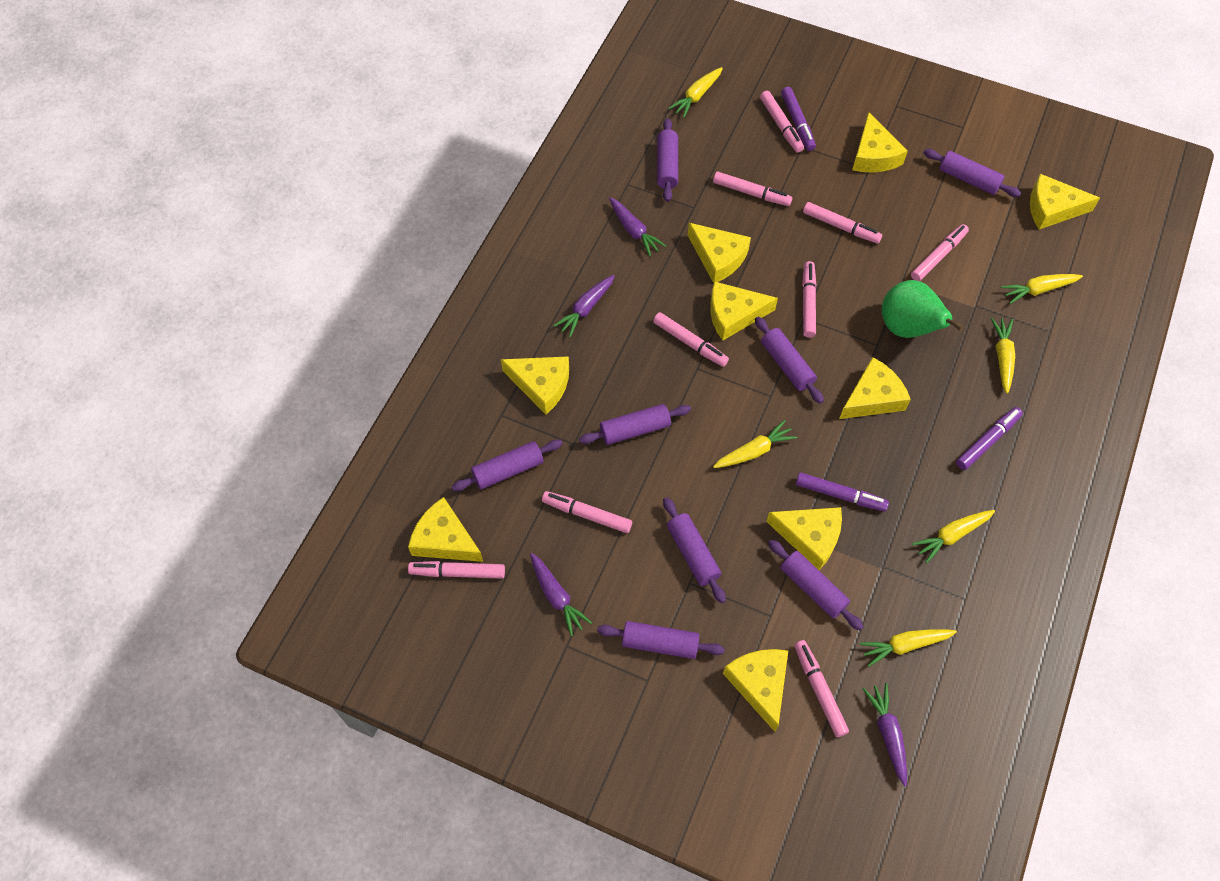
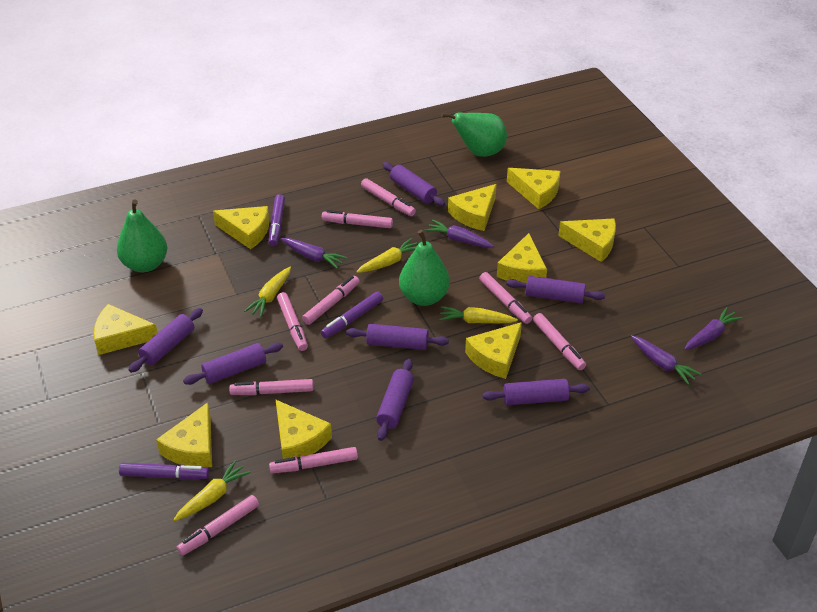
green pear: 1 -> 3
purple rolling pin: 8 -> 7
yellow carrot: 6 -> 4

